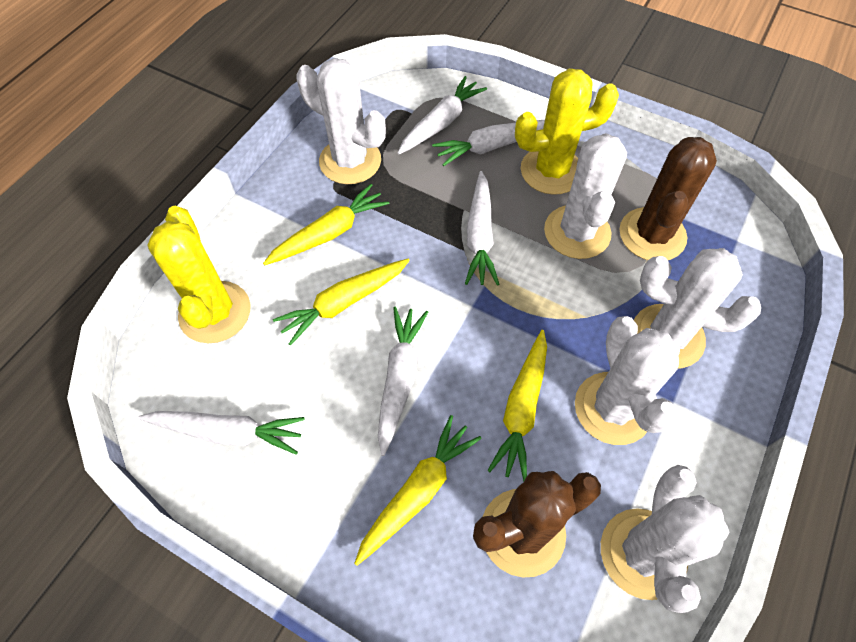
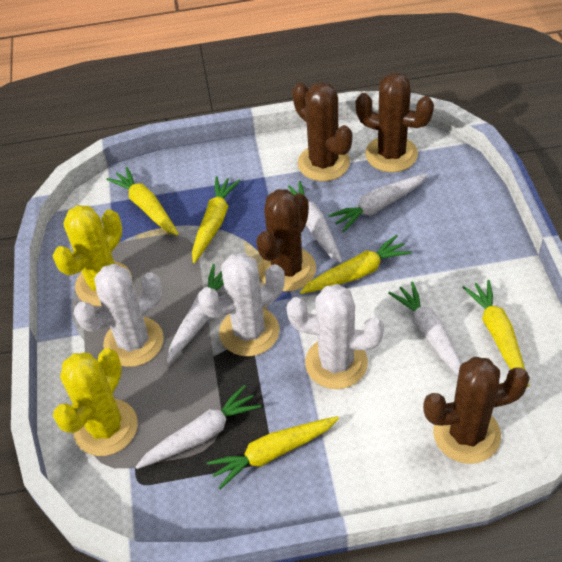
brown cactus: 2 -> 4
white cactus: 5 -> 3
yellow carrot: 4 -> 5

